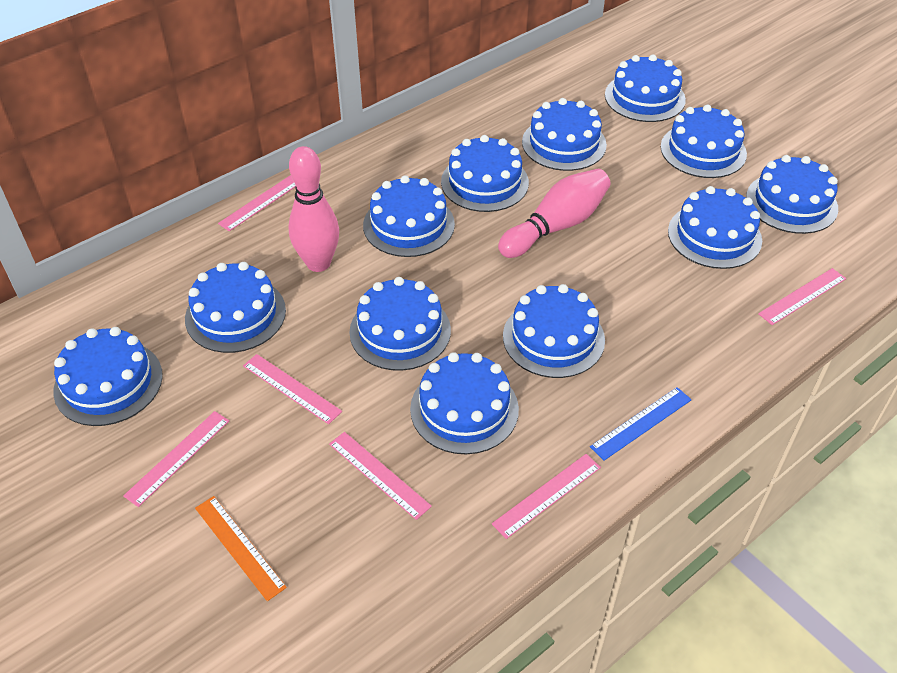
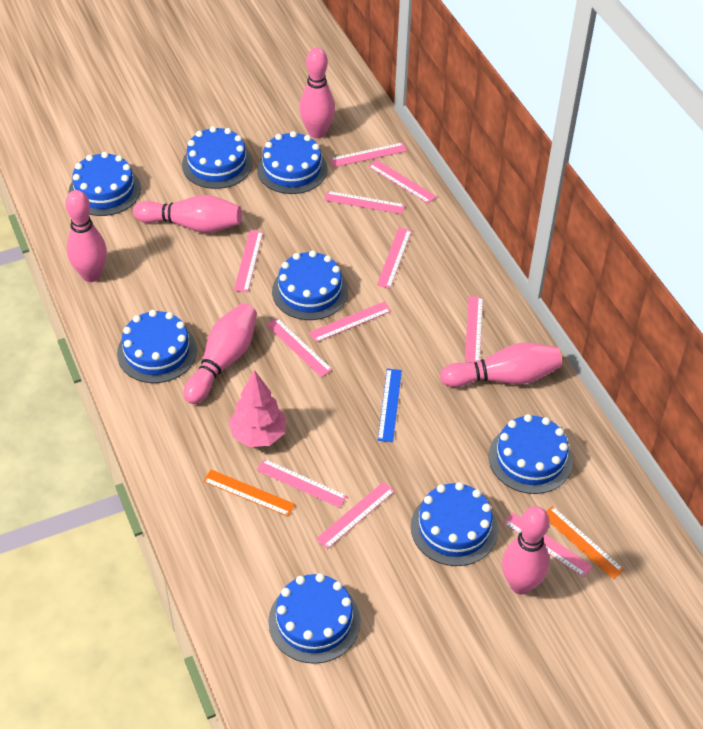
blue cake: 12 -> 8
orange ruler: 1 -> 2
pink bowling pin: 2 -> 6
pink ruler: 6 -> 11
pink tree: 0 -> 1

